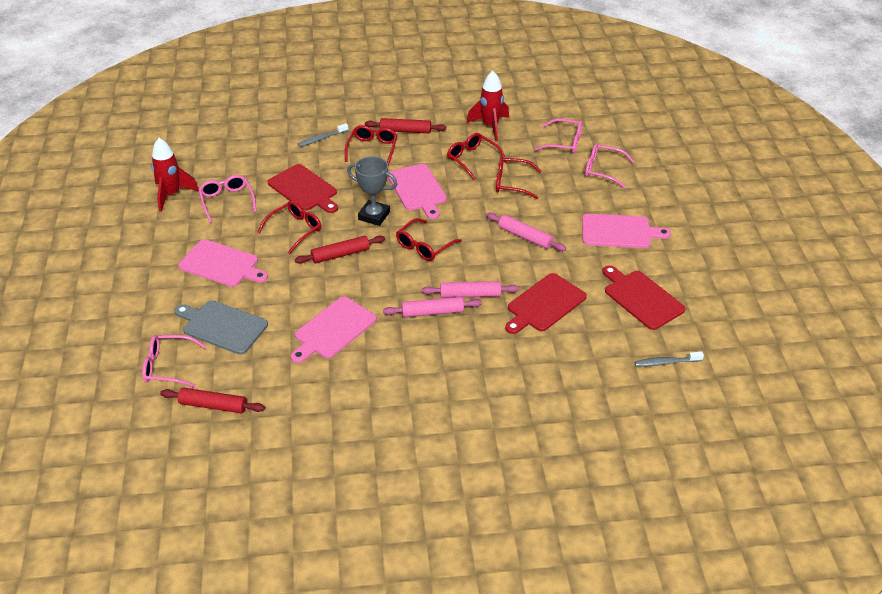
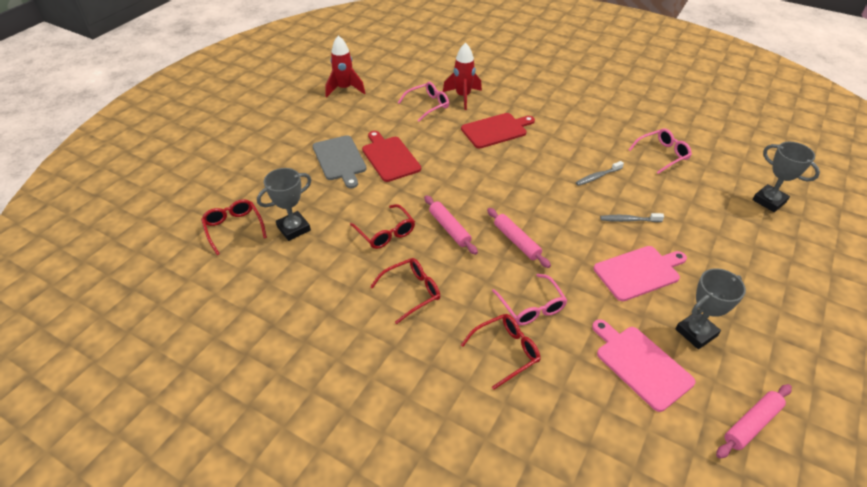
grey trophy: 1 -> 3
pink cutting board: 4 -> 2
pink glasses: 4 -> 3
red cutting board: 3 -> 2
red glasses: 5 -> 4
red rolling pin: 3 -> 0

